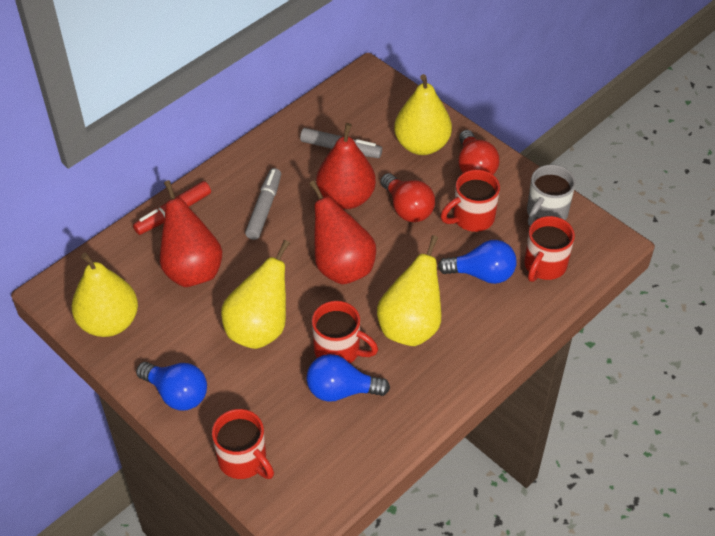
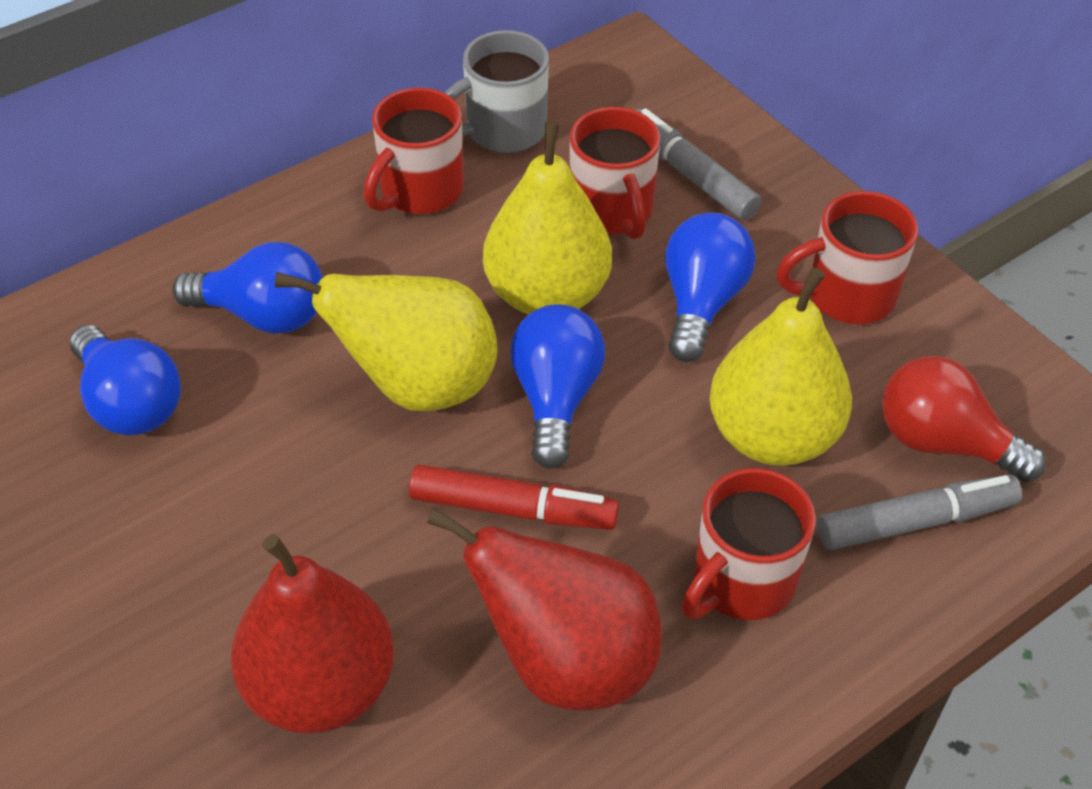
blue light bulb: 3 -> 4
red light bulb: 2 -> 1
red pear: 3 -> 2
yellow pear: 4 -> 3

